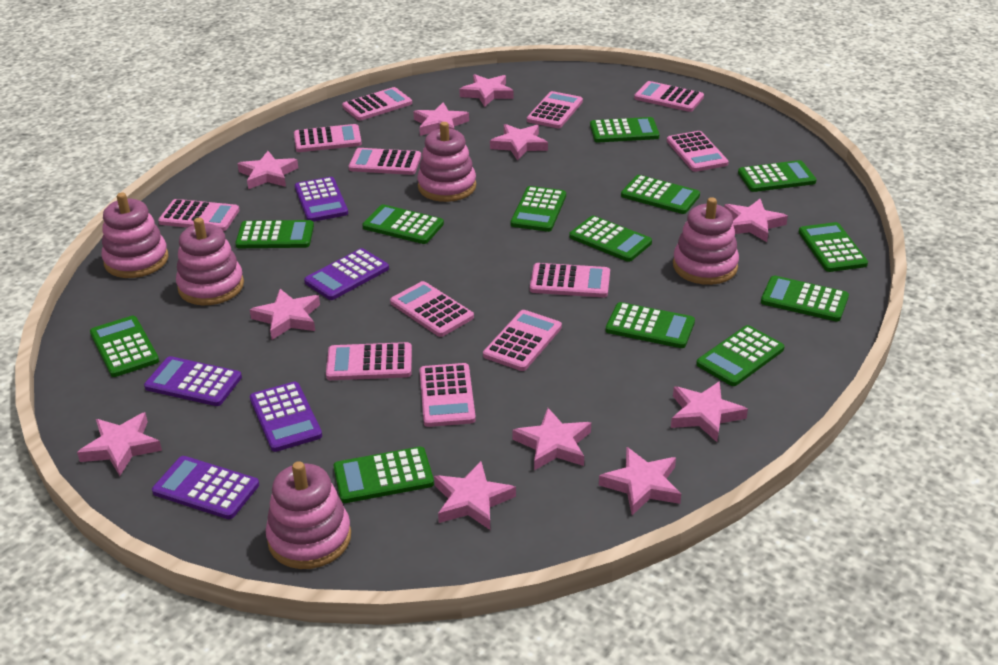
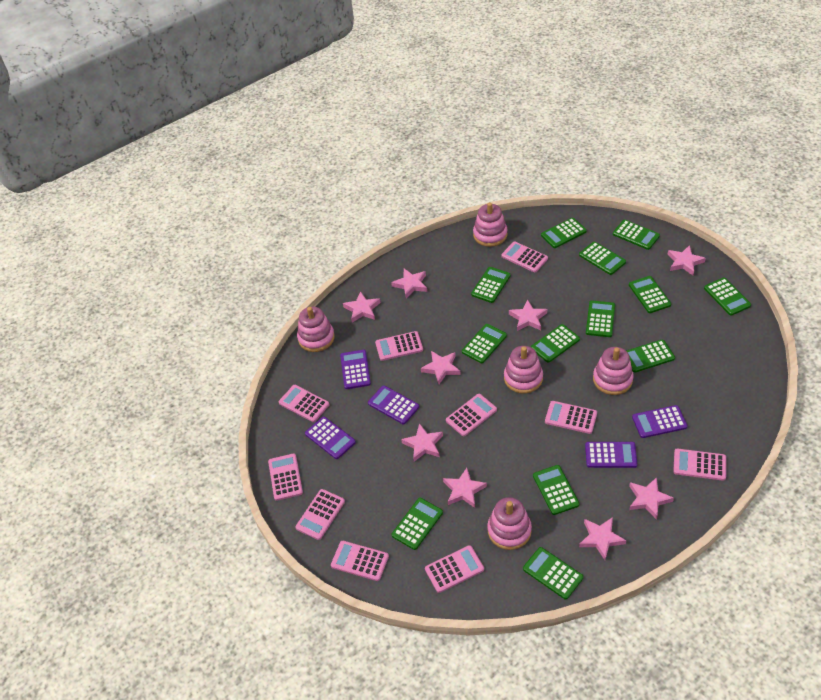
pink calculator: 12 -> 10
pink star: 11 -> 9

